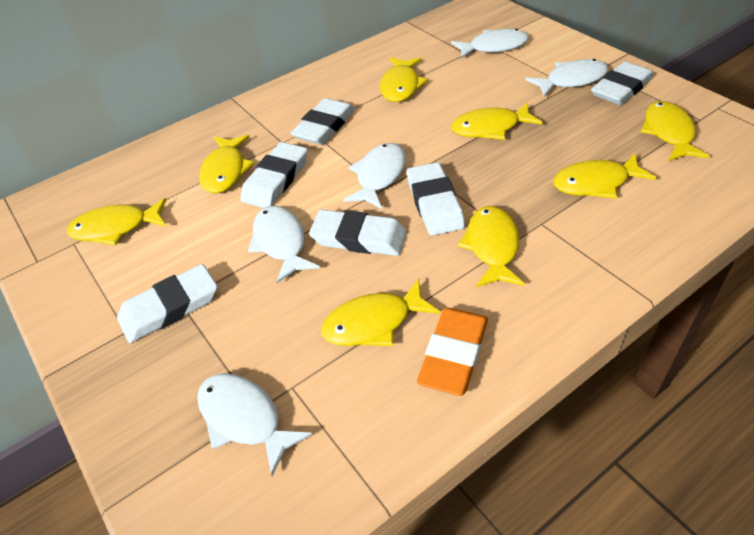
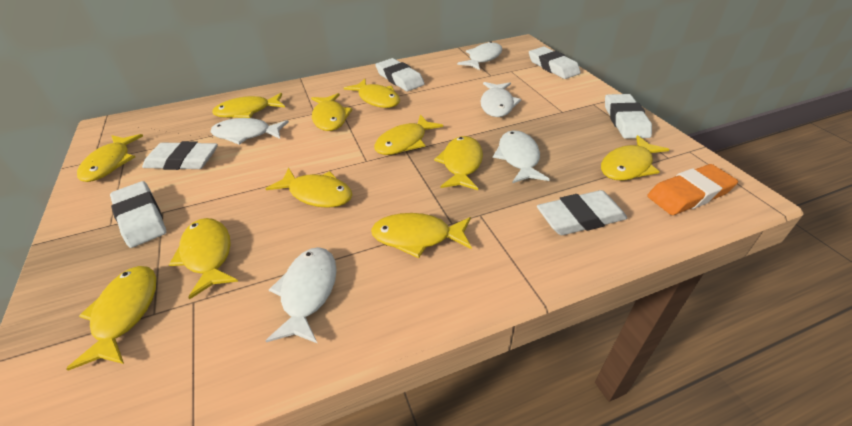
yellow fish: 8 -> 11

